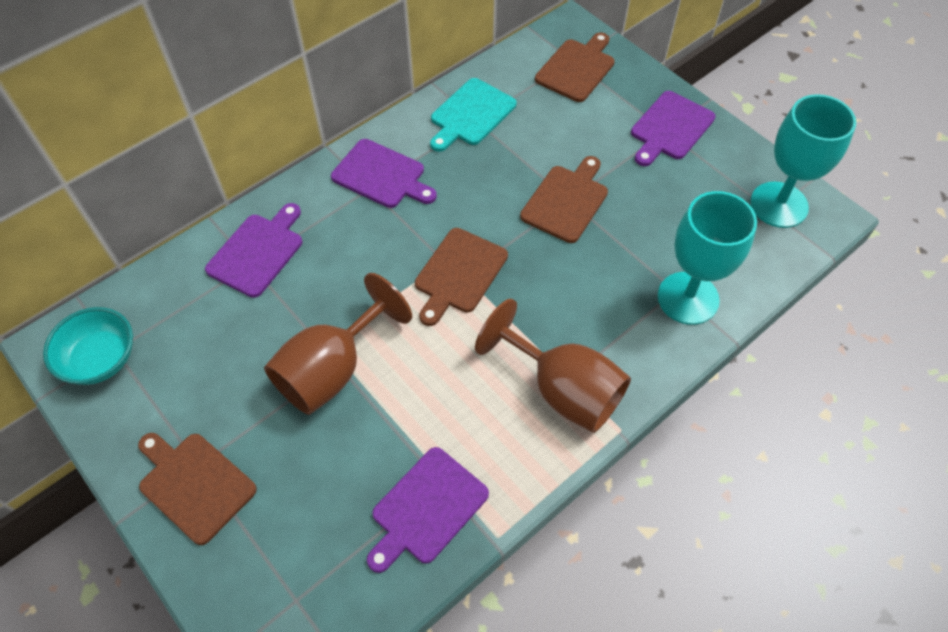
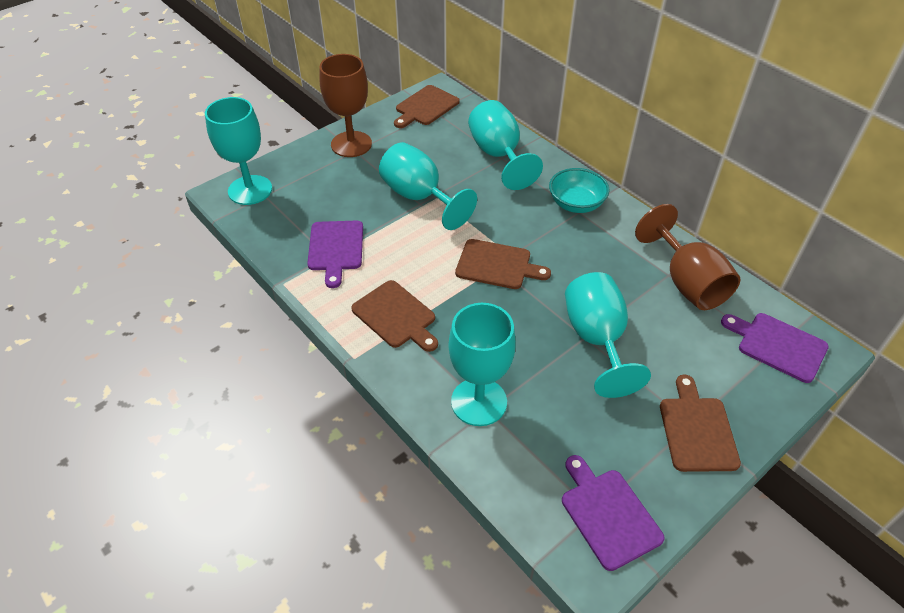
purple cutting board: 4 -> 3
turquoise cutting board: 1 -> 0
turquoise goblet: 2 -> 5

